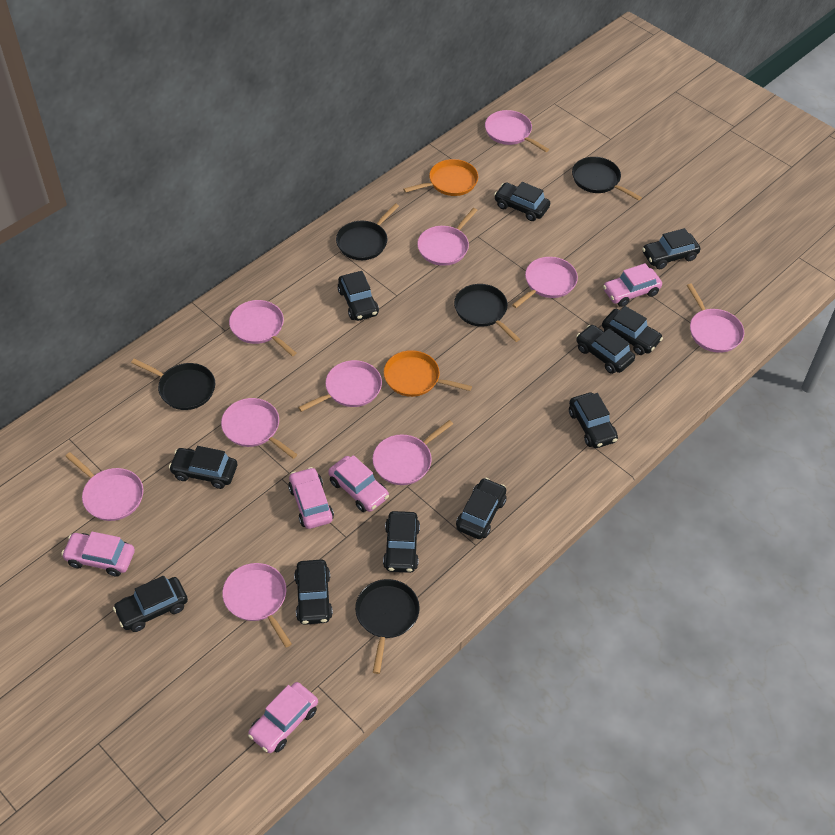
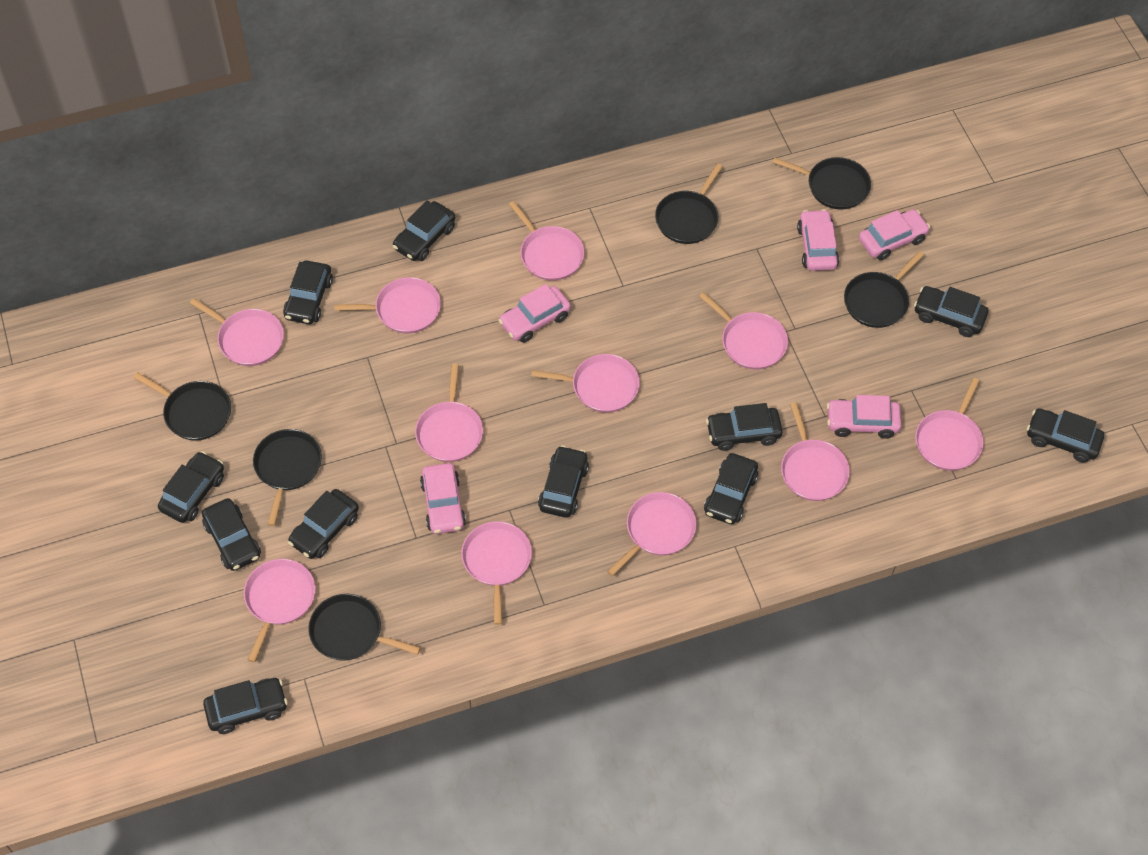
black pan: 5 -> 6
orange pan: 2 -> 0
pink pan: 10 -> 11

